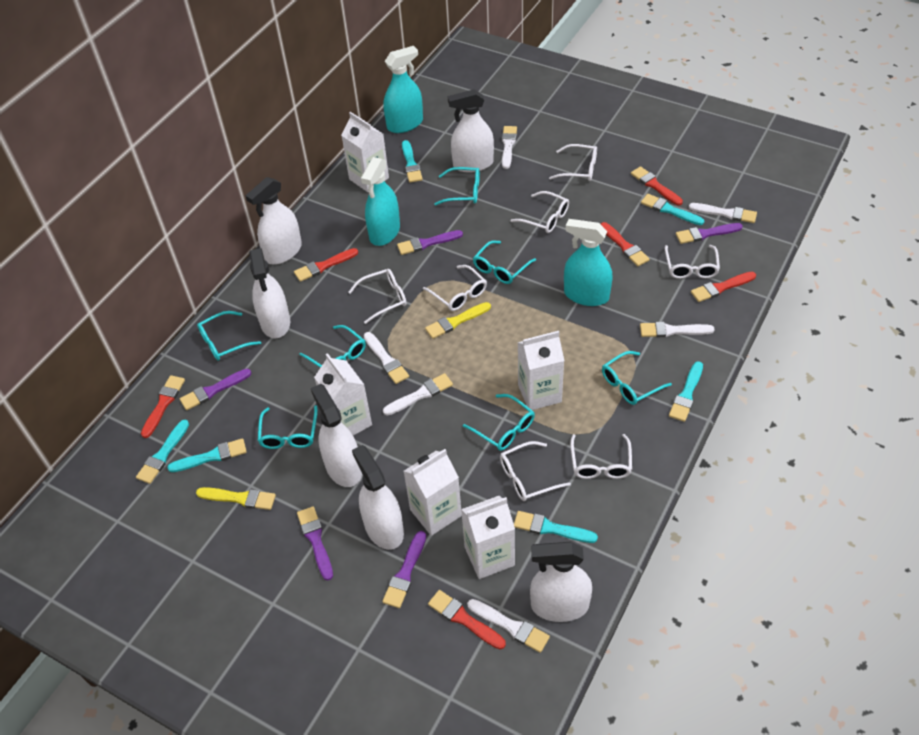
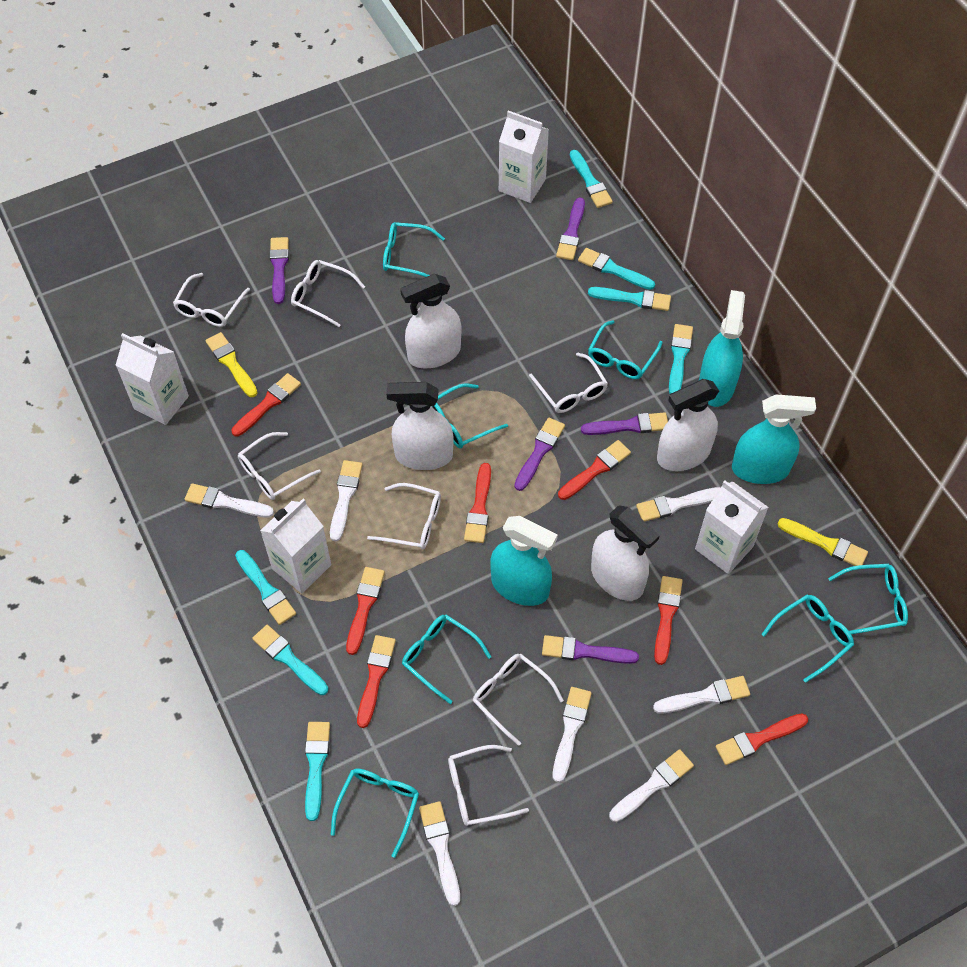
red brush: 6 -> 7
turquoise brush: 6 -> 7
white brush: 6 -> 7
white carton: 5 -> 4
white spray bottle: 6 -> 4

